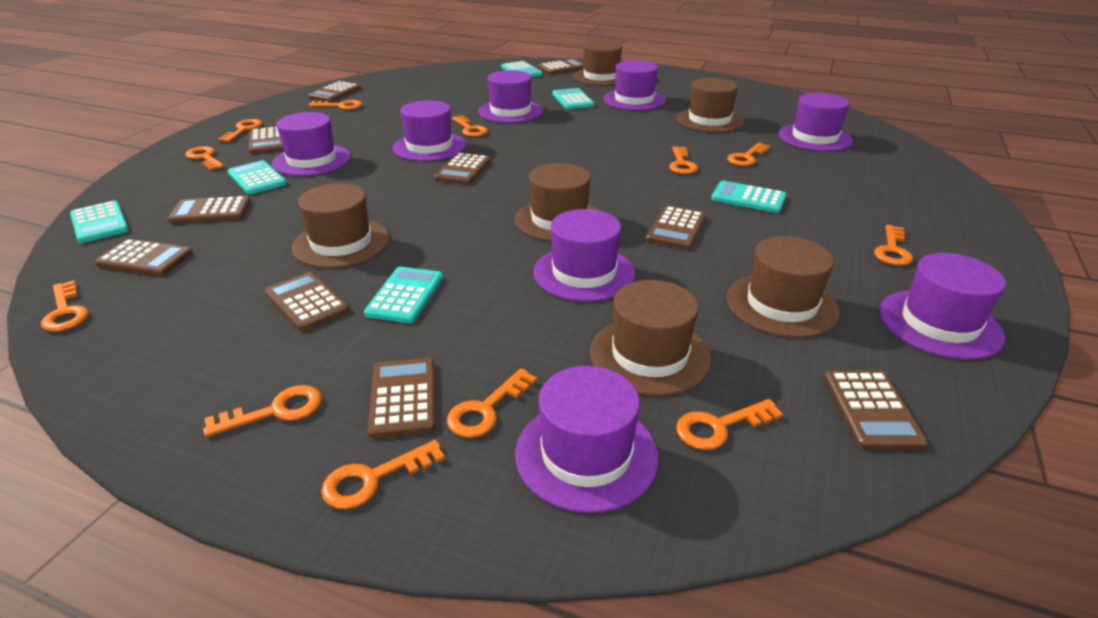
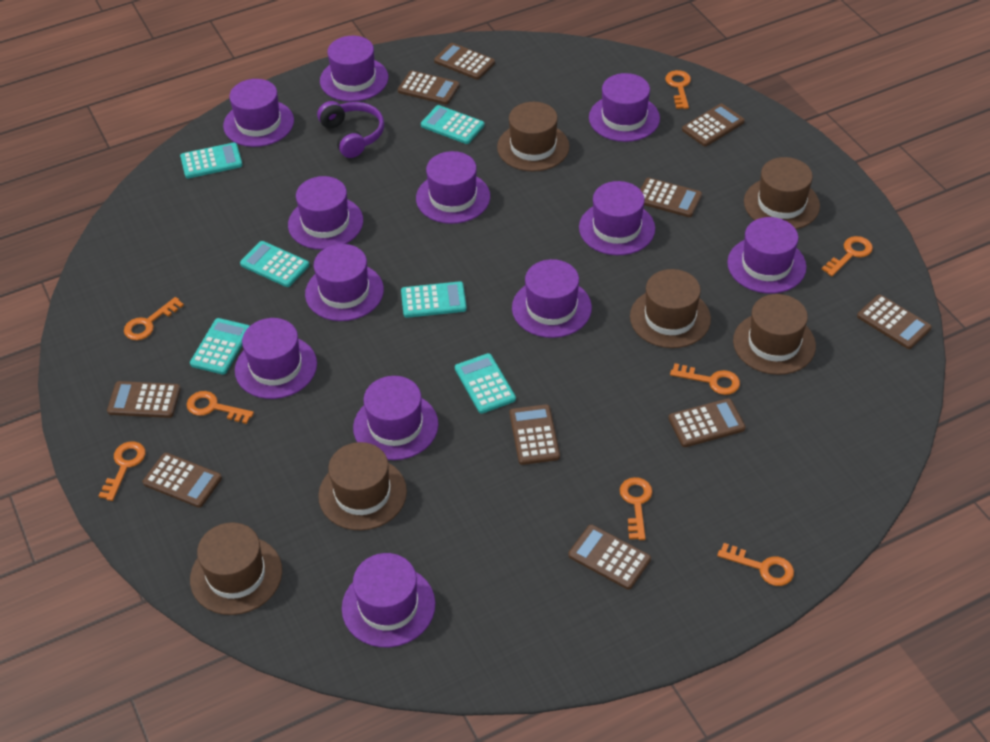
orange key: 12 -> 8
purple hat: 8 -> 12
purple headphones: 0 -> 1

